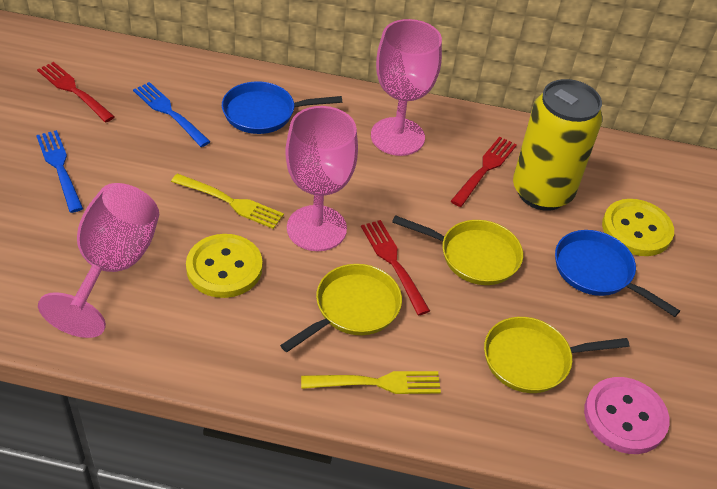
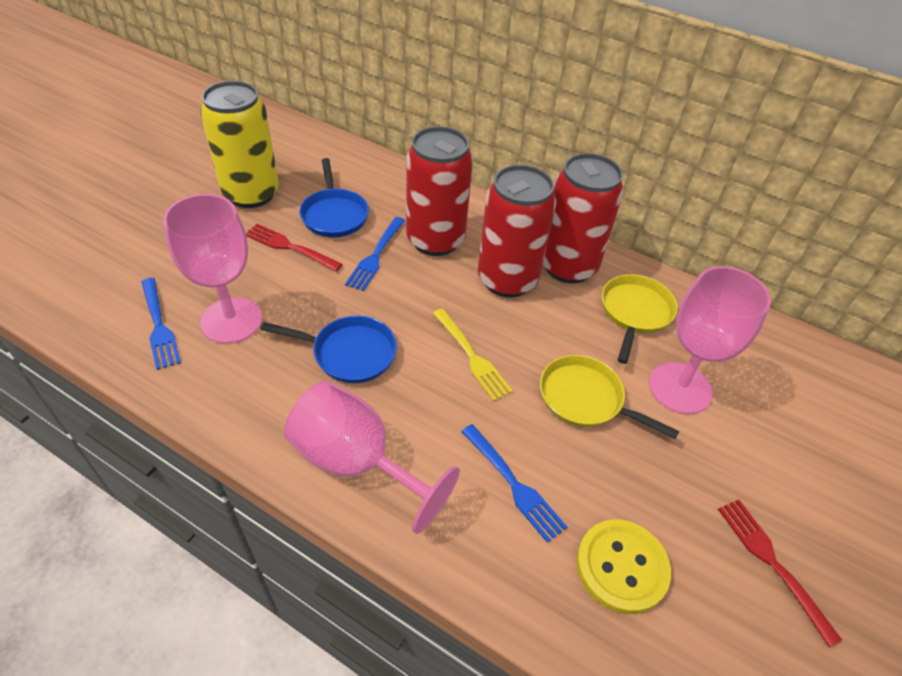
blue fork: 2 -> 3
pink button: 1 -> 0
red can: 0 -> 3
red fork: 3 -> 2
yellow button: 2 -> 1
yellow fork: 2 -> 1
yellow pan: 3 -> 2

